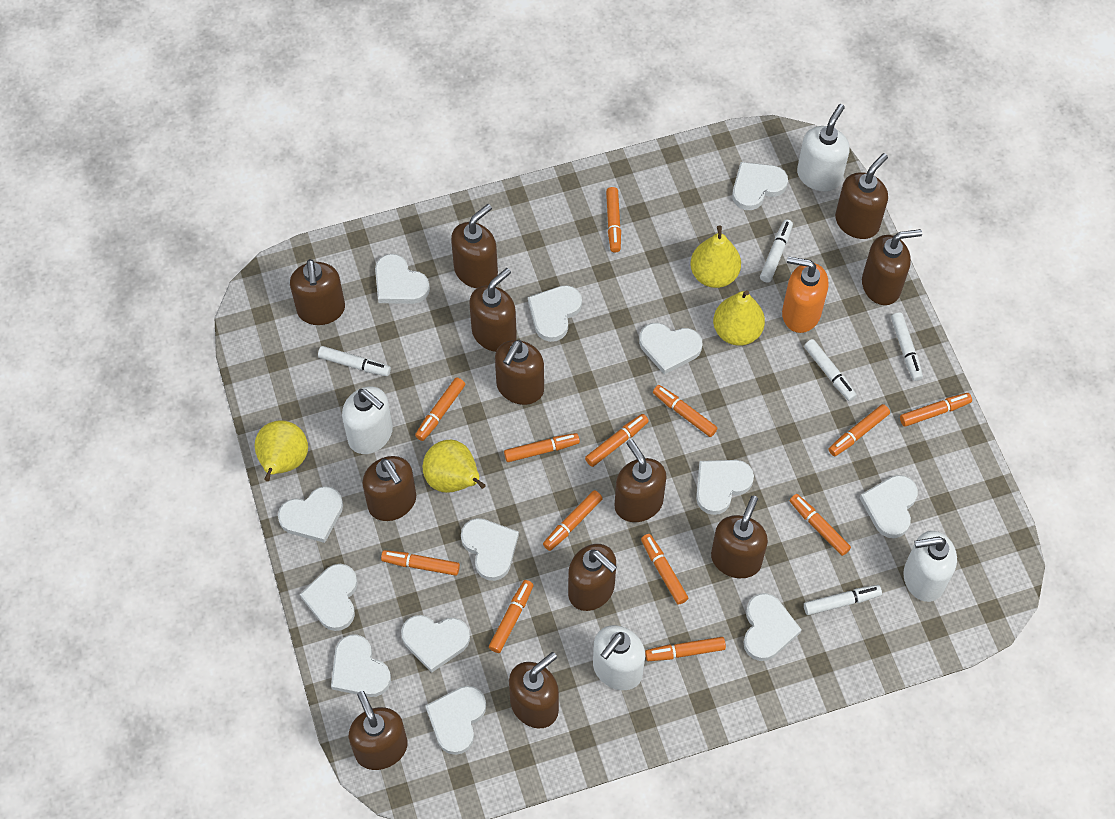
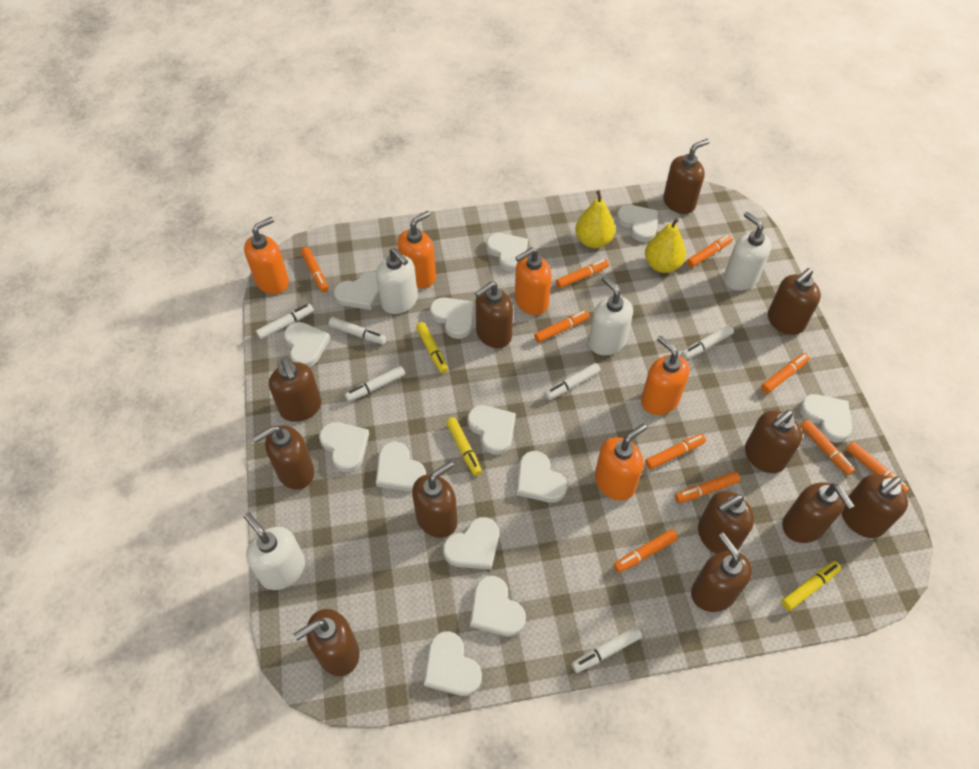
orange marker: 13 -> 10
orange soap dispenser: 1 -> 5
white marker: 5 -> 6
yellow marker: 0 -> 3
yellow pear: 4 -> 2

